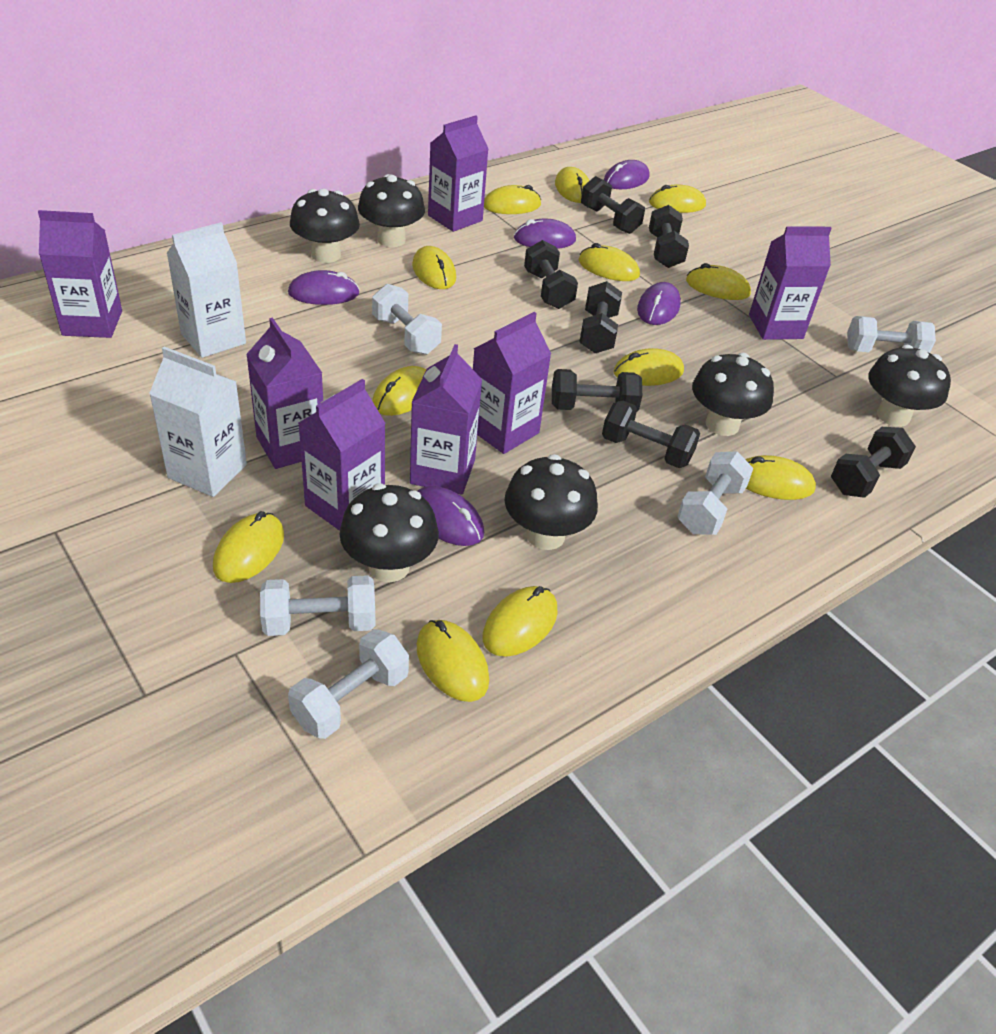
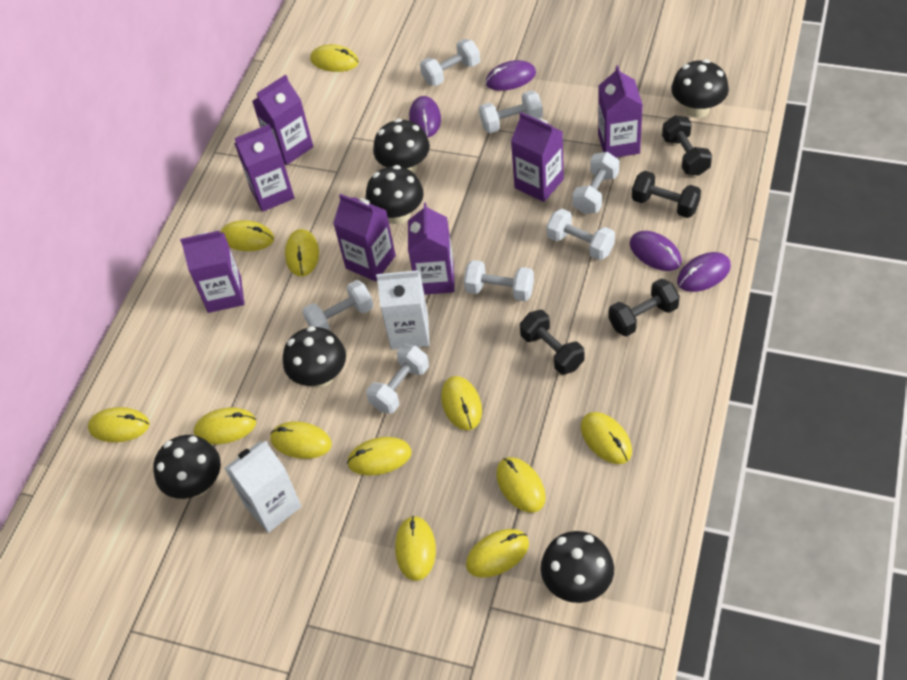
black dumbbell: 7 -> 4
purple mouse: 5 -> 4
white dumbbell: 5 -> 7

